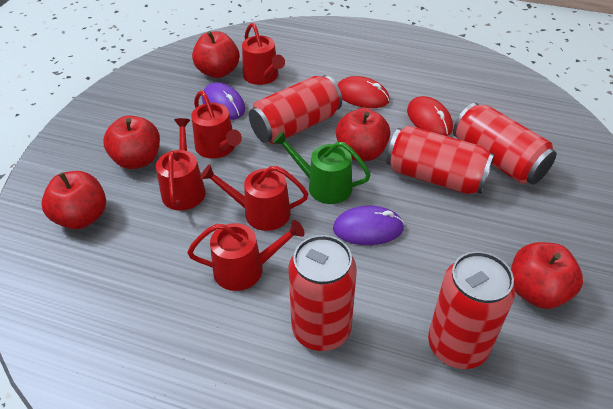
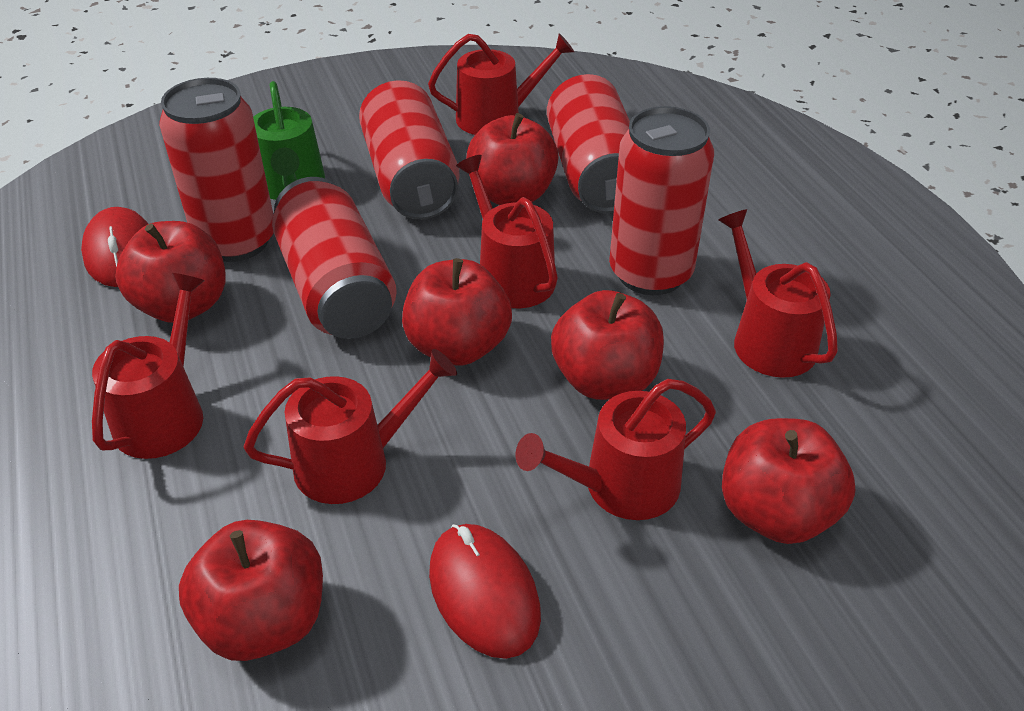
purple mouse: 2 -> 0
red apple: 5 -> 6
red watering can: 5 -> 6

